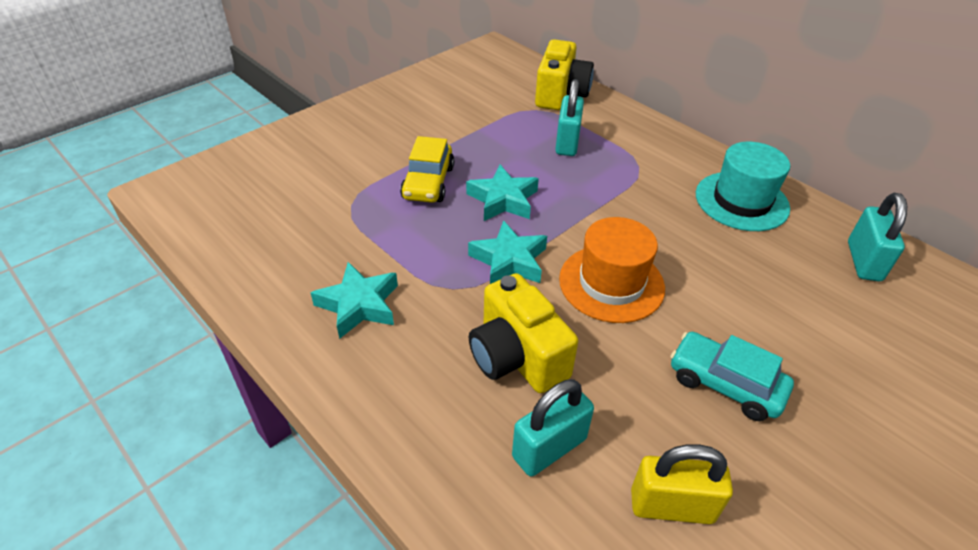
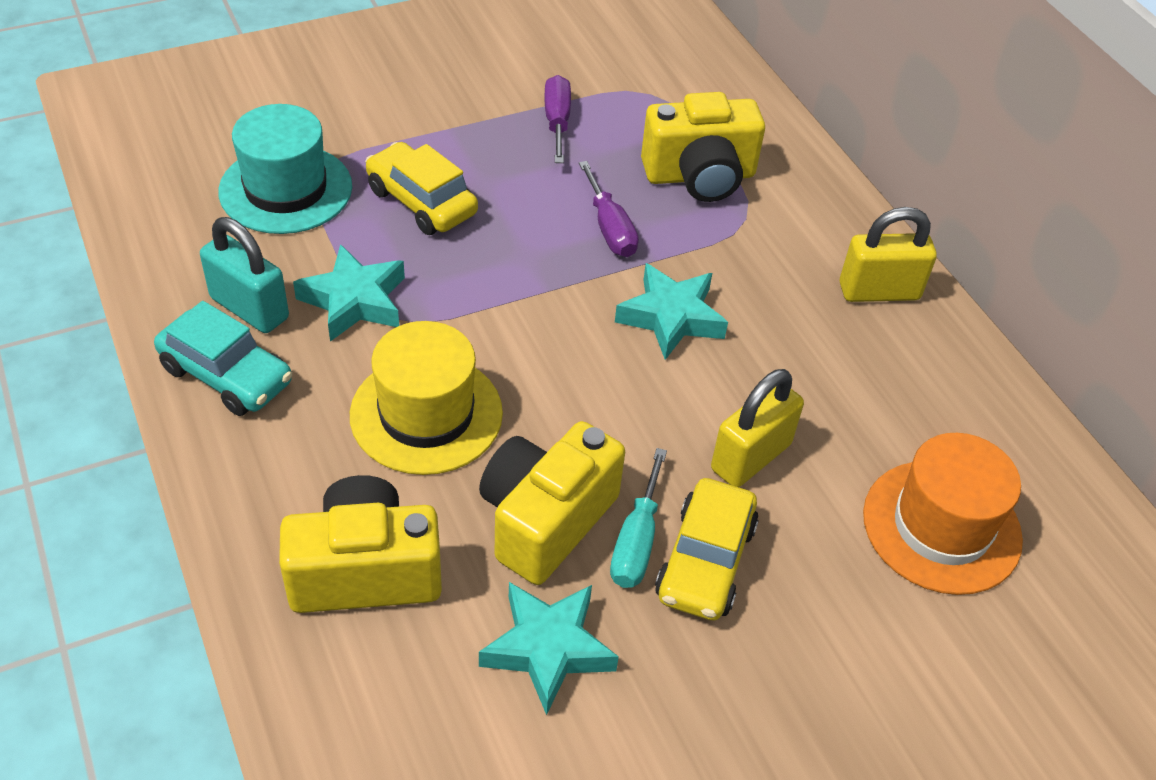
purple screwdriver: 0 -> 2
turquoise padlock: 3 -> 1
turquoise screwdriver: 0 -> 1
yellow camera: 2 -> 3
yellow car: 1 -> 2
yellow hat: 0 -> 1
yellow padlock: 1 -> 2

